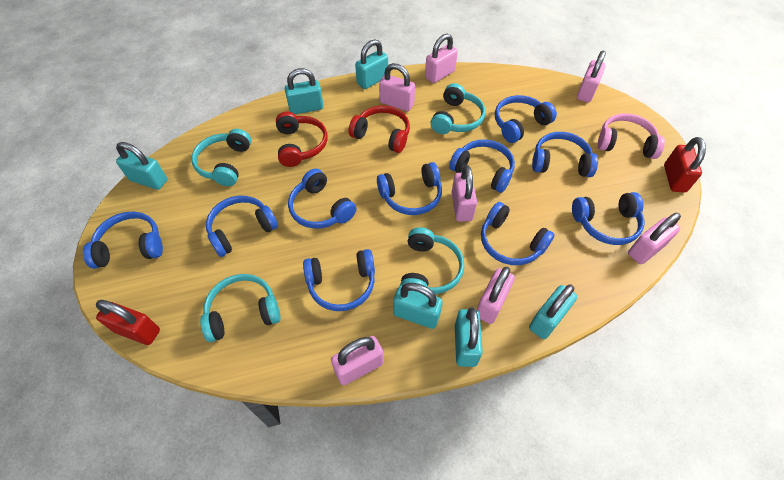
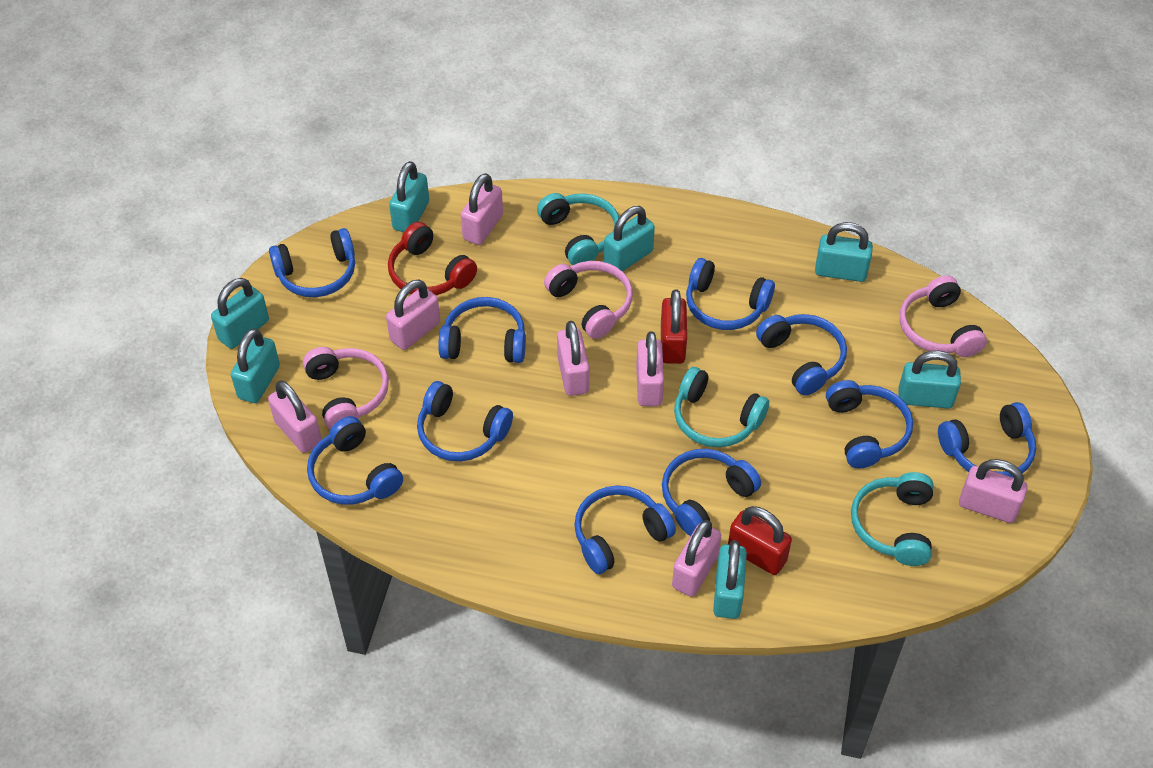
pink headphones: 1 -> 3
red headphones: 2 -> 1
turquoise headphones: 4 -> 3
turquoise padlock: 6 -> 7

